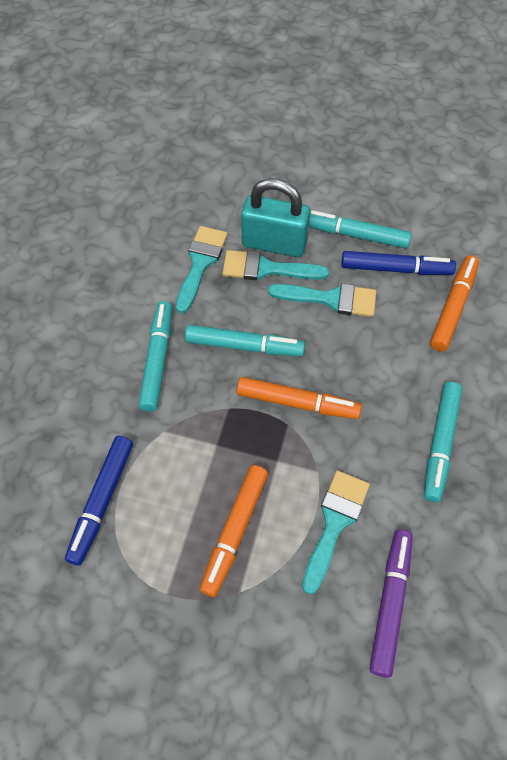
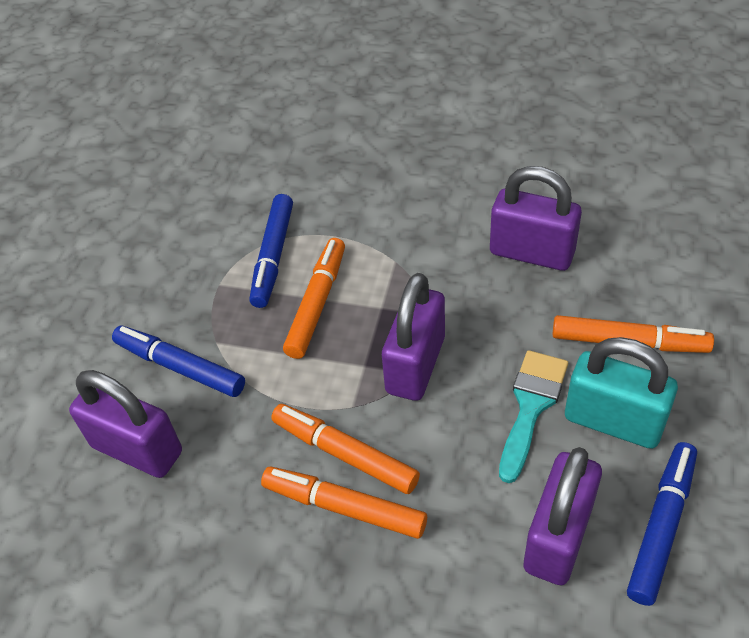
blue marker: 2 -> 3
orange marker: 3 -> 4
purple marker: 1 -> 0
purple padlock: 0 -> 4
turquoise brush: 4 -> 1
turquoise marker: 4 -> 0

